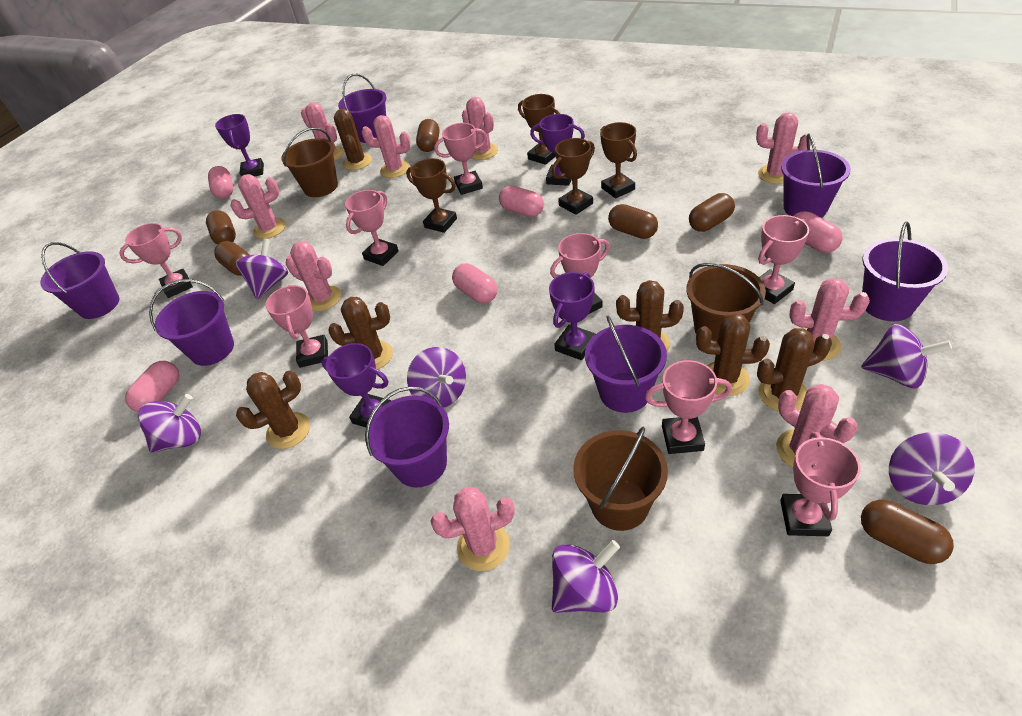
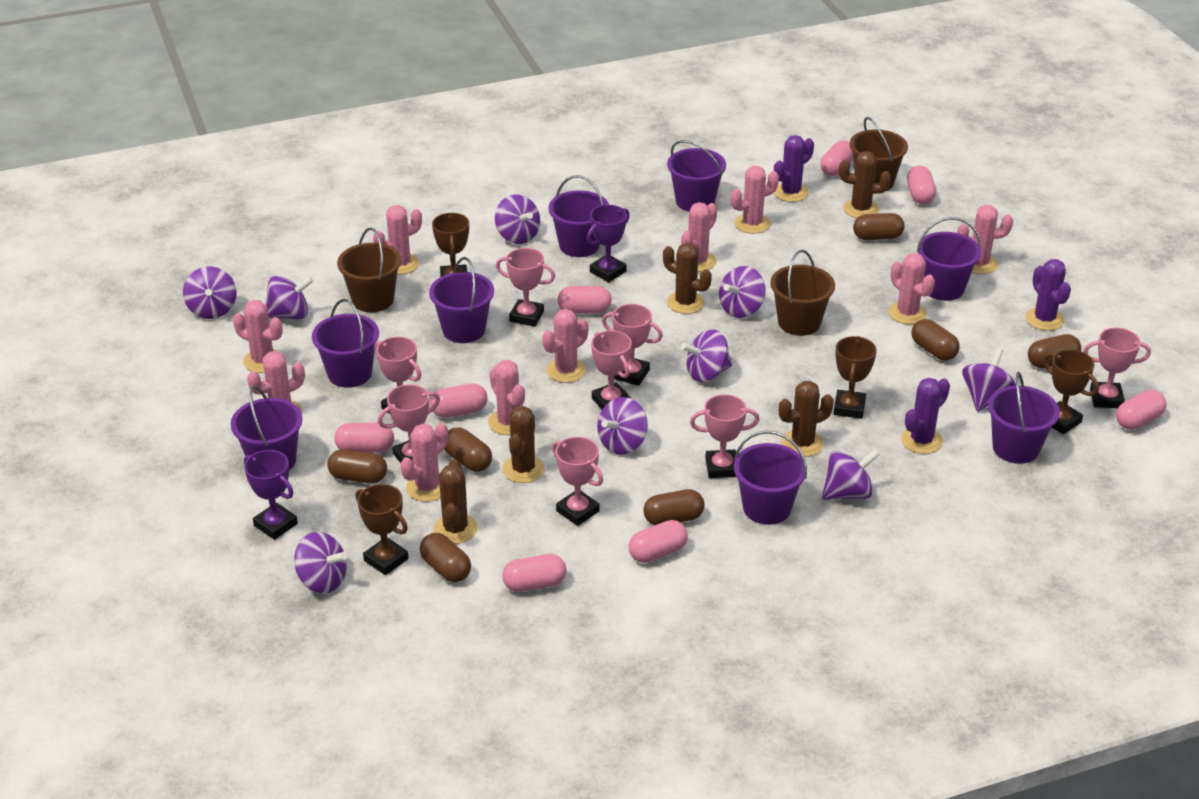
brown cactus: 6 -> 5
brown capsule: 6 -> 7
pink cactus: 9 -> 10
pink capsule: 5 -> 8
purple bucket: 7 -> 8
purple cactus: 0 -> 3
purple spinning top: 6 -> 9
purple trophy: 4 -> 2

